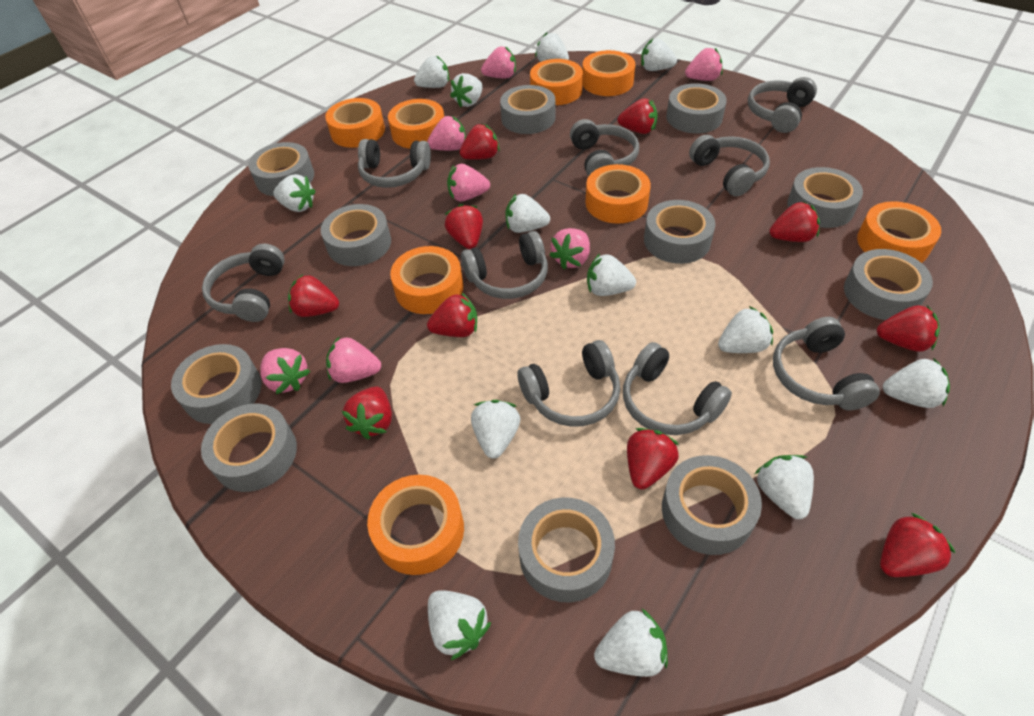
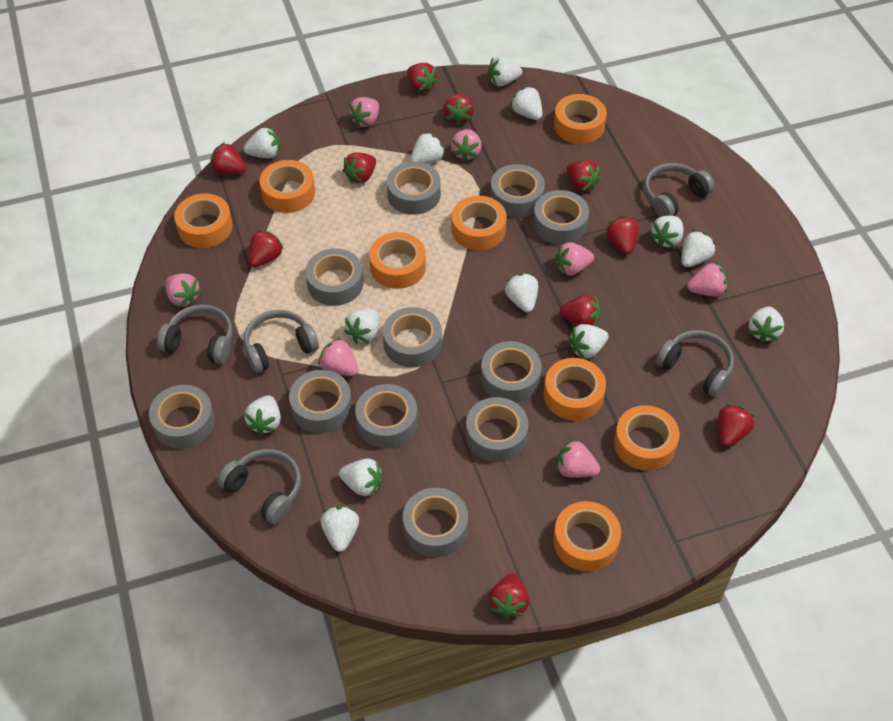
grey headphones: 9 -> 5

